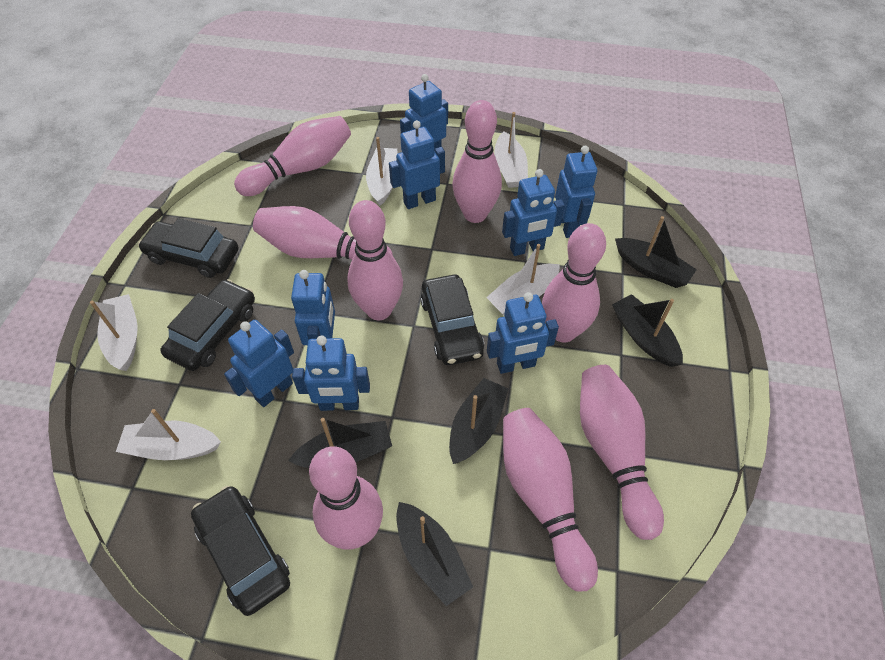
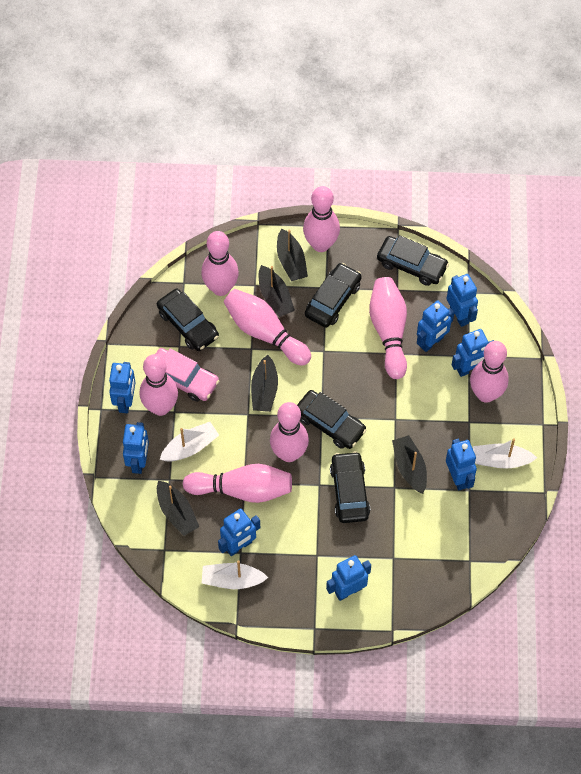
black car: 4 -> 5
pink car: 0 -> 1
white boat: 5 -> 3

